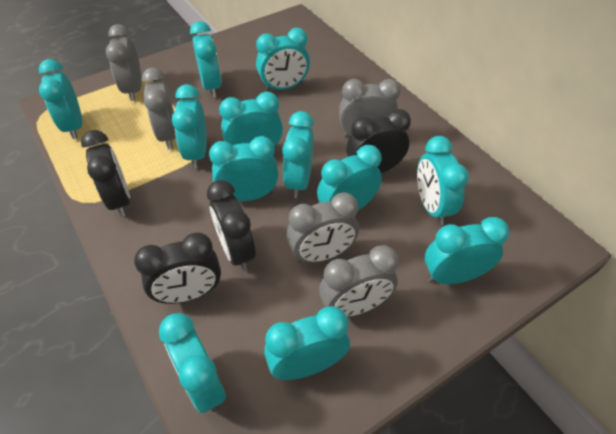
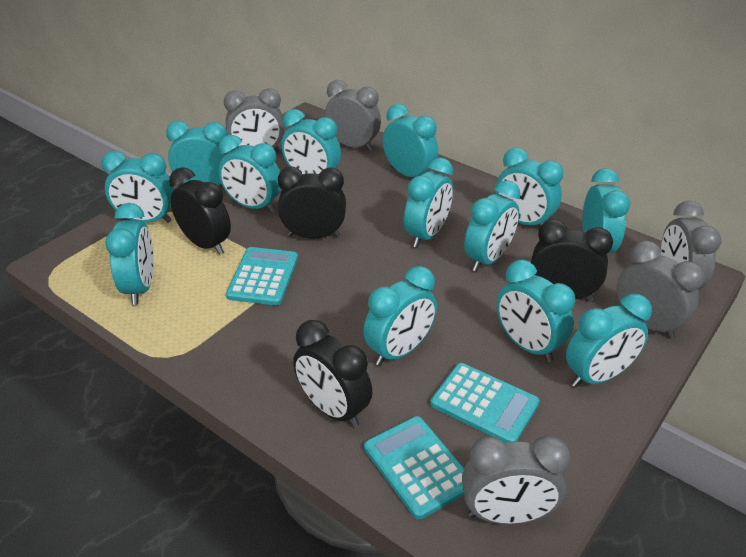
turquoise calculator: 0 -> 3
turquoise clock: 12 -> 13

